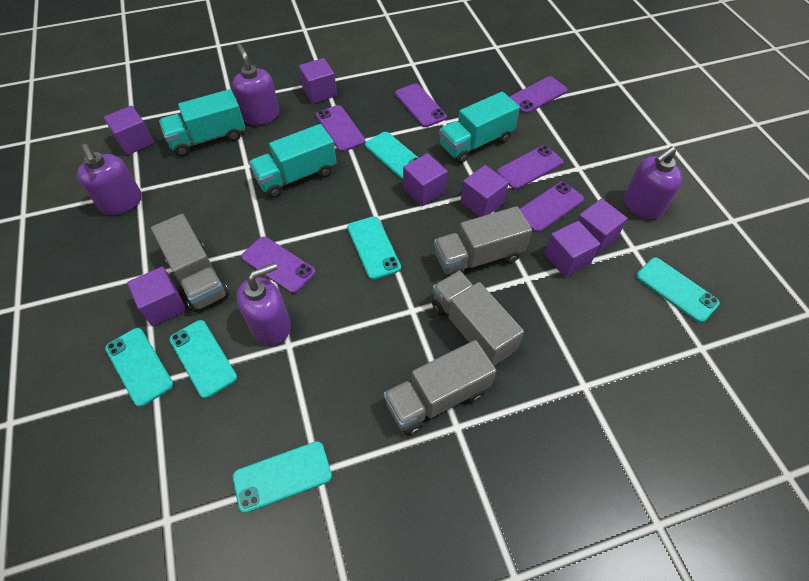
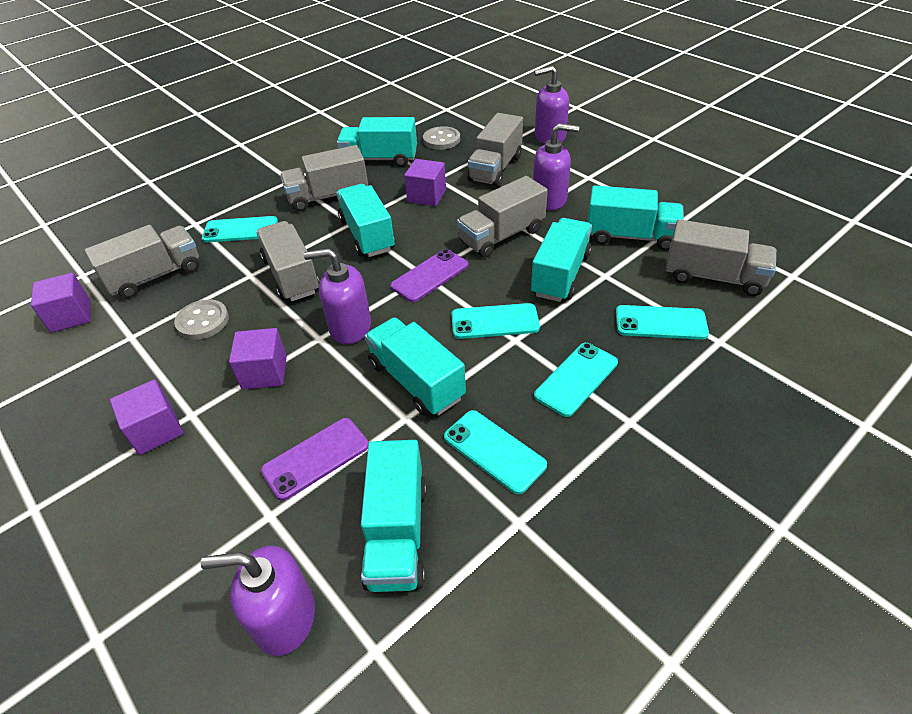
grey button: 0 -> 2
grey truck: 4 -> 6
purple cube: 7 -> 4
purple phone: 6 -> 2
turquoise phone: 6 -> 5
turquoise truck: 3 -> 6

